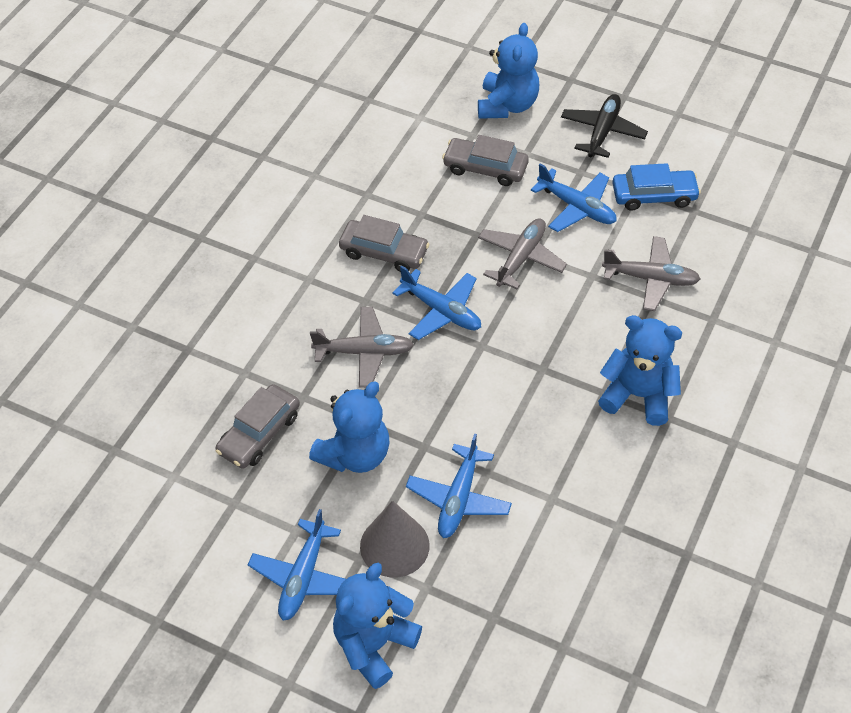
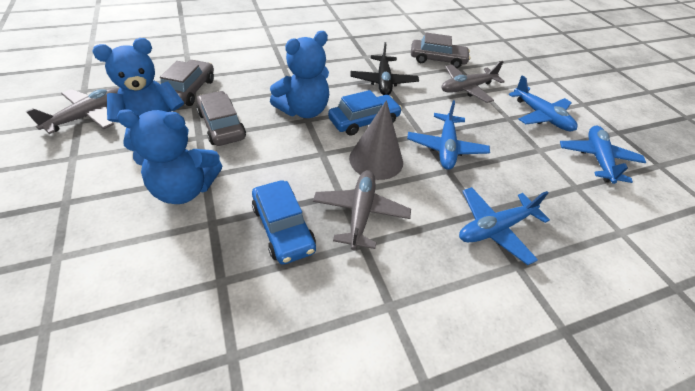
blue car: 1 -> 2
blue teddy bear: 4 -> 3

